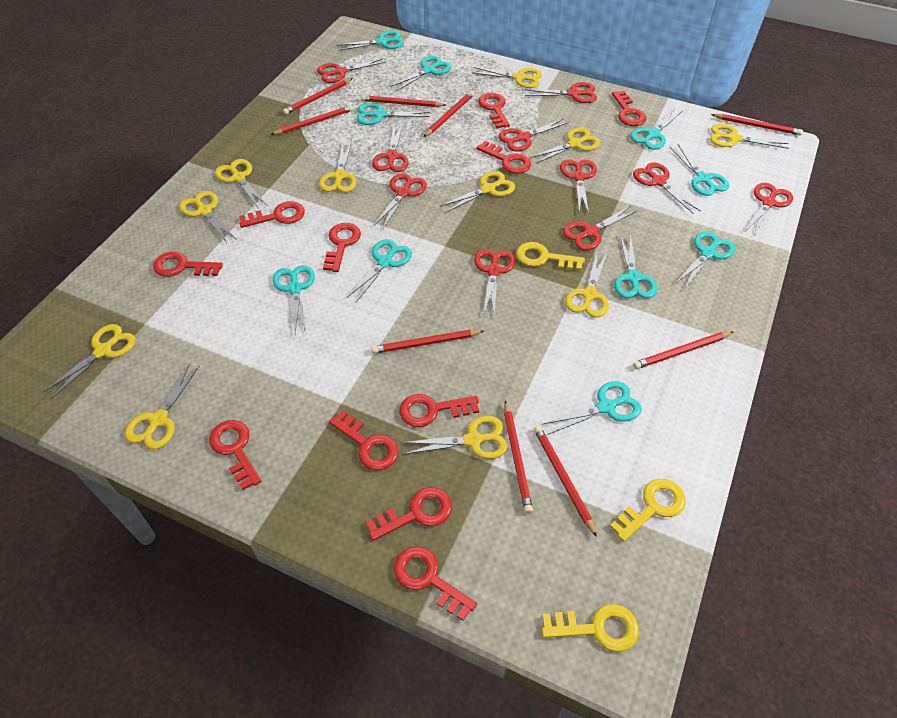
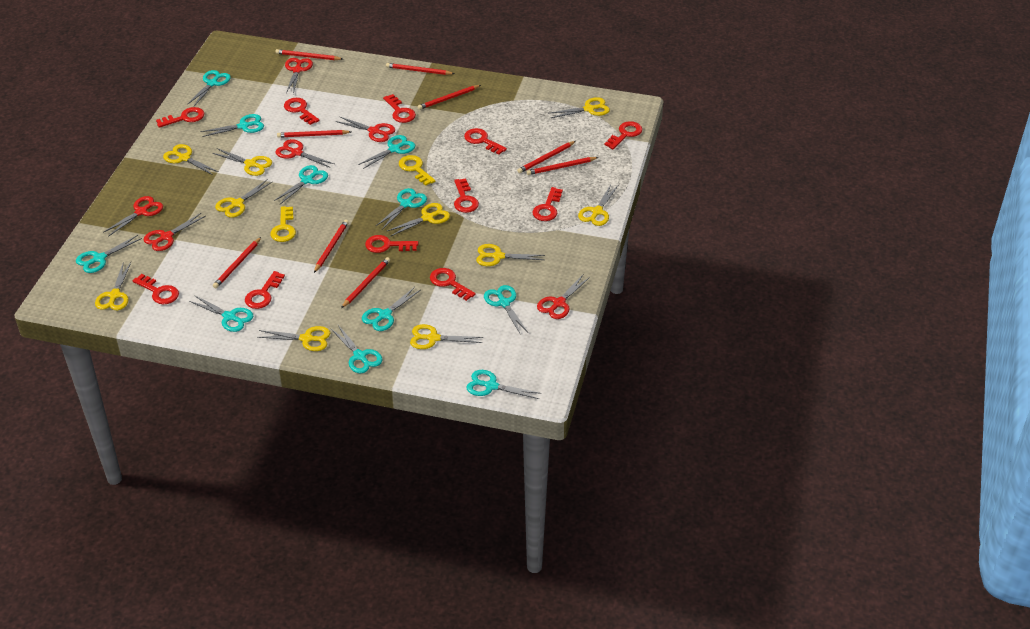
red scissors: 10 -> 6
turquoise scissors: 10 -> 11
yellow key: 3 -> 2
yellow scissors: 11 -> 10

